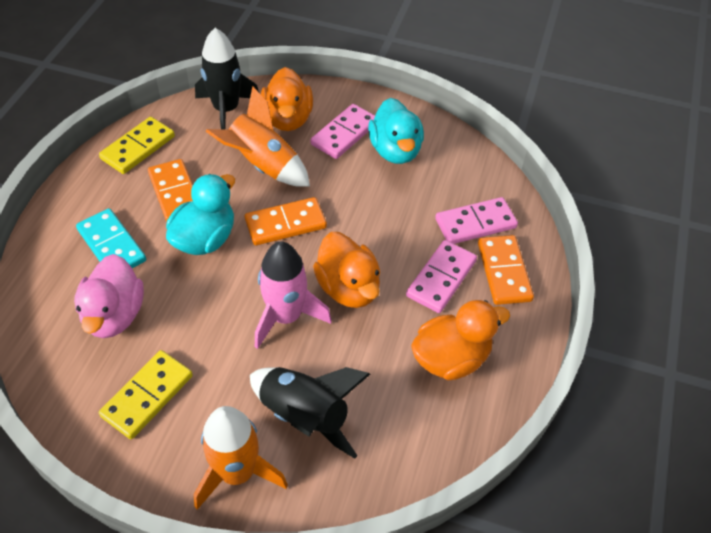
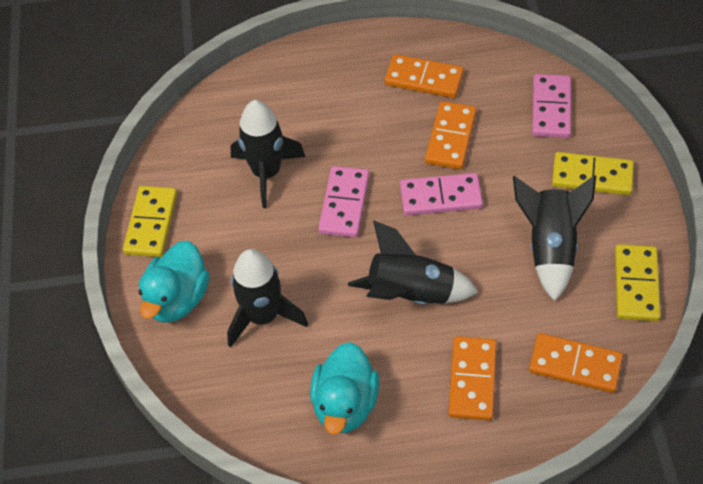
black rocket: 2 -> 4
orange domino: 3 -> 4
orange duck: 3 -> 0
orange rocket: 2 -> 0
pink duck: 1 -> 0
pink rocket: 1 -> 0
turquoise domino: 1 -> 0
yellow domino: 2 -> 3

